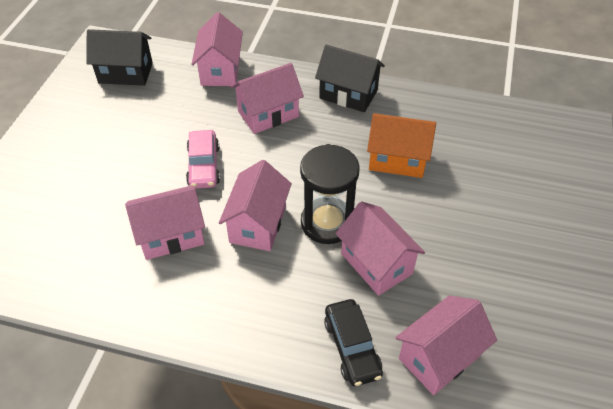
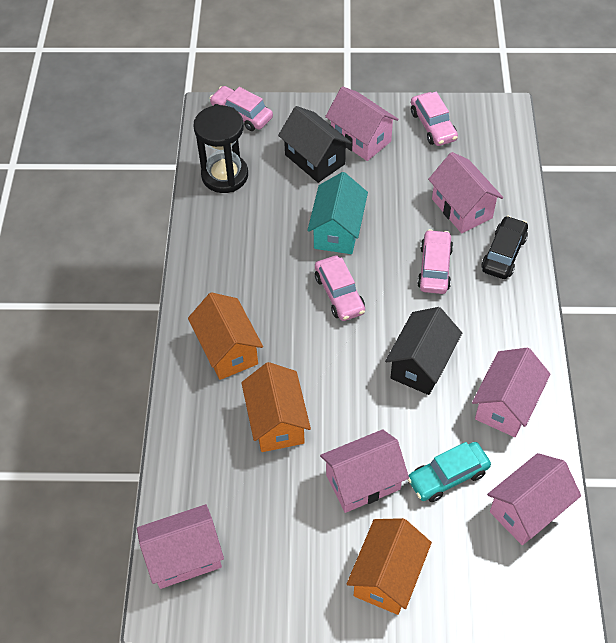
orange house: 1 -> 3
pink car: 1 -> 4
turquoise car: 0 -> 1
turquoise house: 0 -> 1

